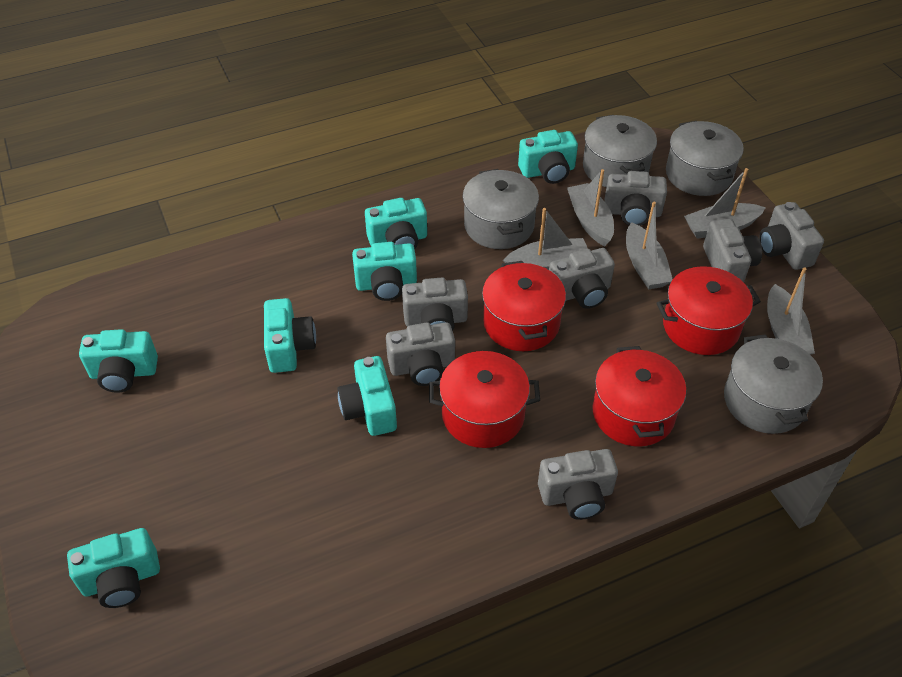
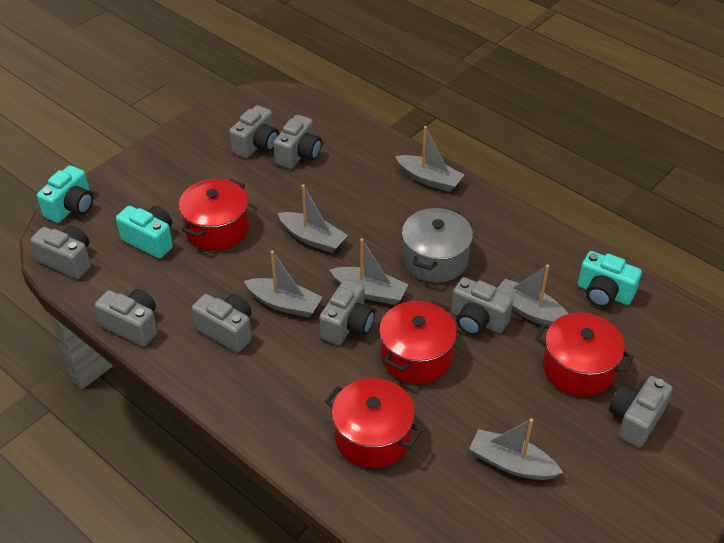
grey boat: 5 -> 6
grey camera: 7 -> 8
grey pot: 4 -> 1
turquoise camera: 7 -> 3

